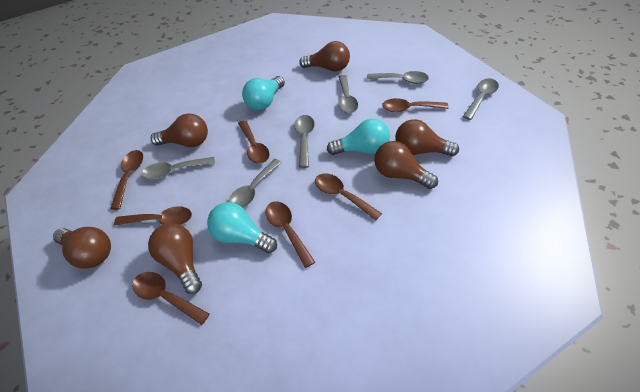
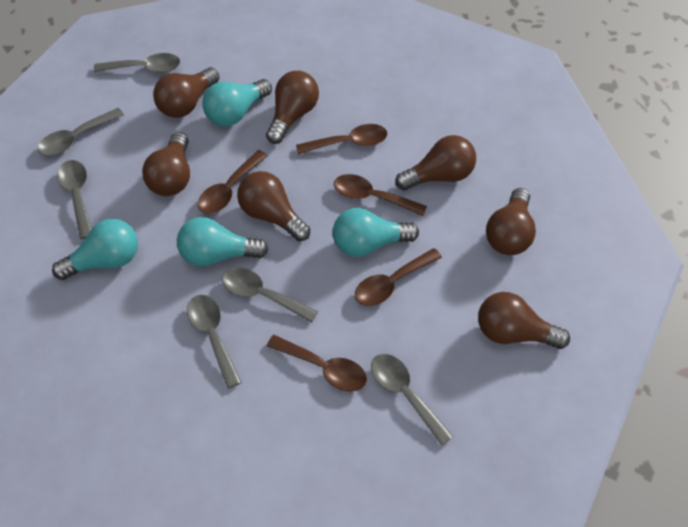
brown light bulb: 6 -> 7
brown spoon: 7 -> 5
turquoise light bulb: 3 -> 4

